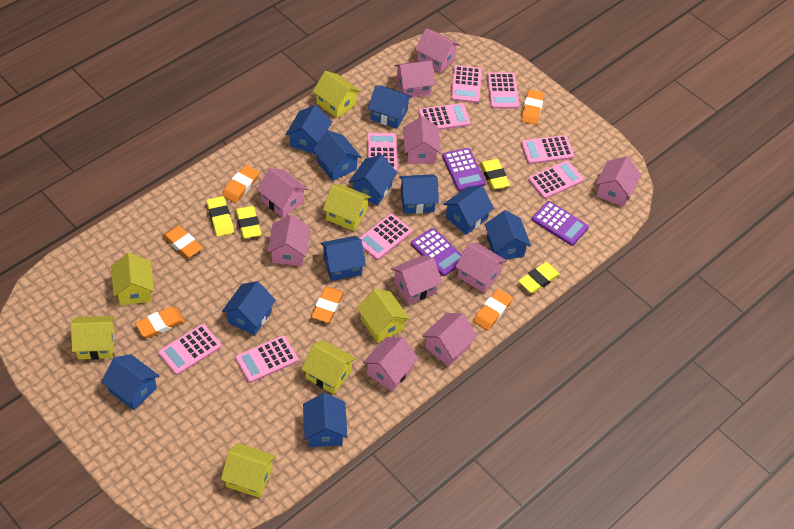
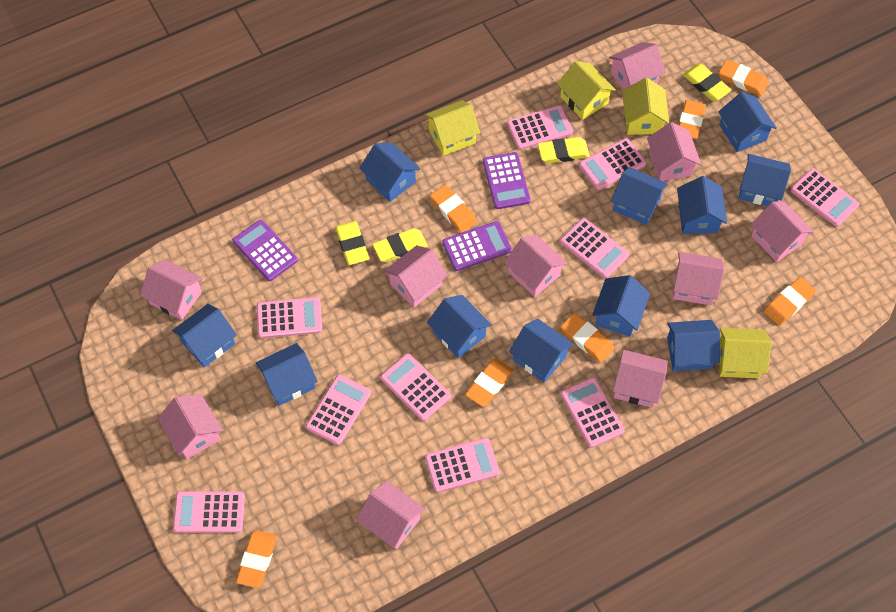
orange eraser: 6 -> 7
pink calculator: 9 -> 10
yellow house: 7 -> 4

